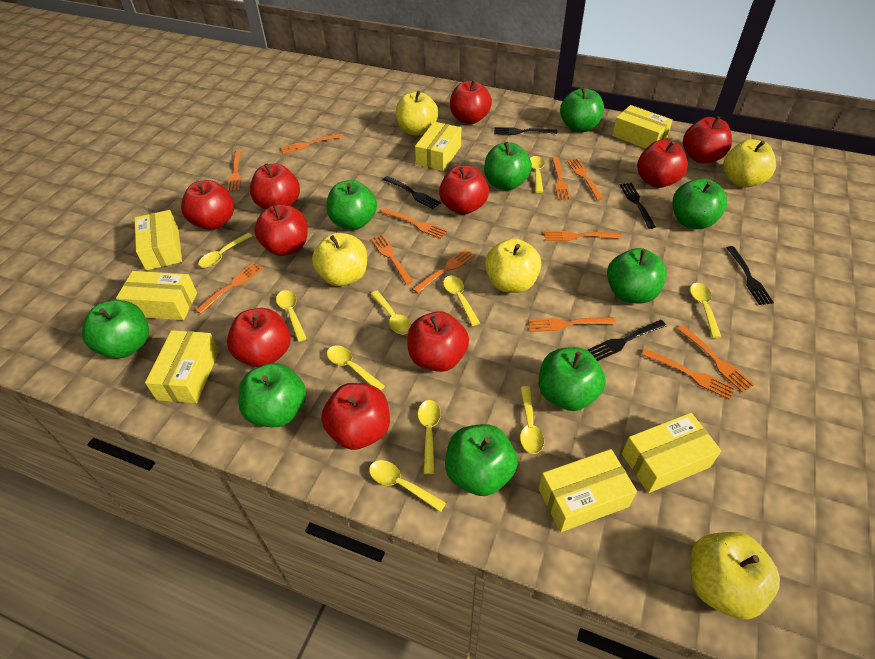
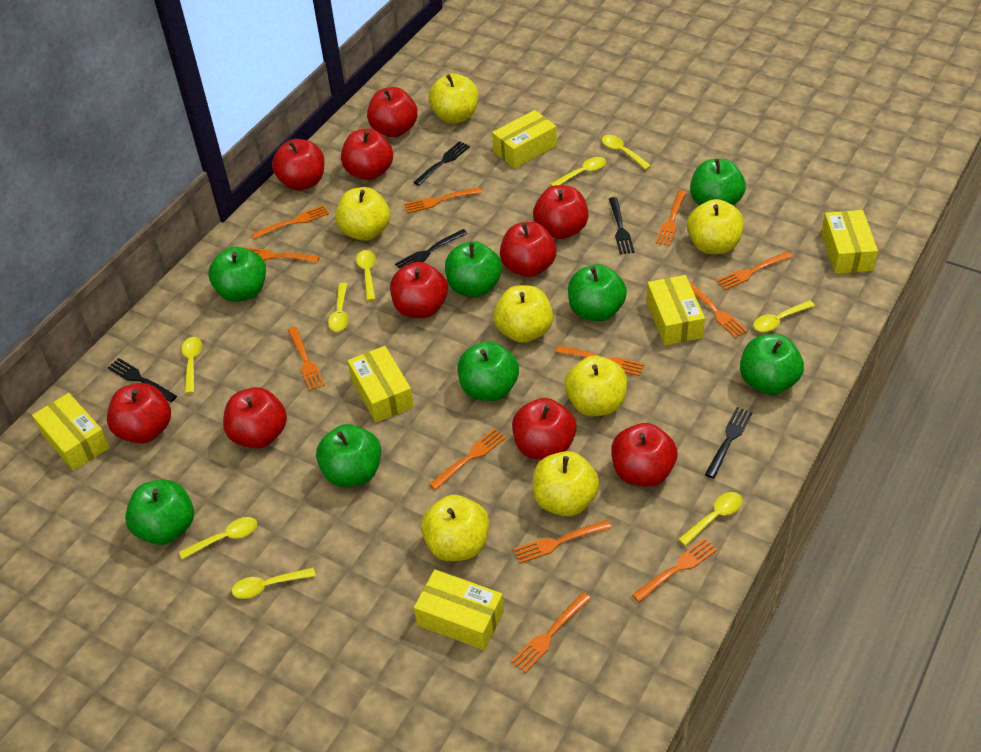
green apple: 9 -> 8
yellow apple: 5 -> 7
yellow box: 7 -> 6
yellow spoon: 10 -> 9

